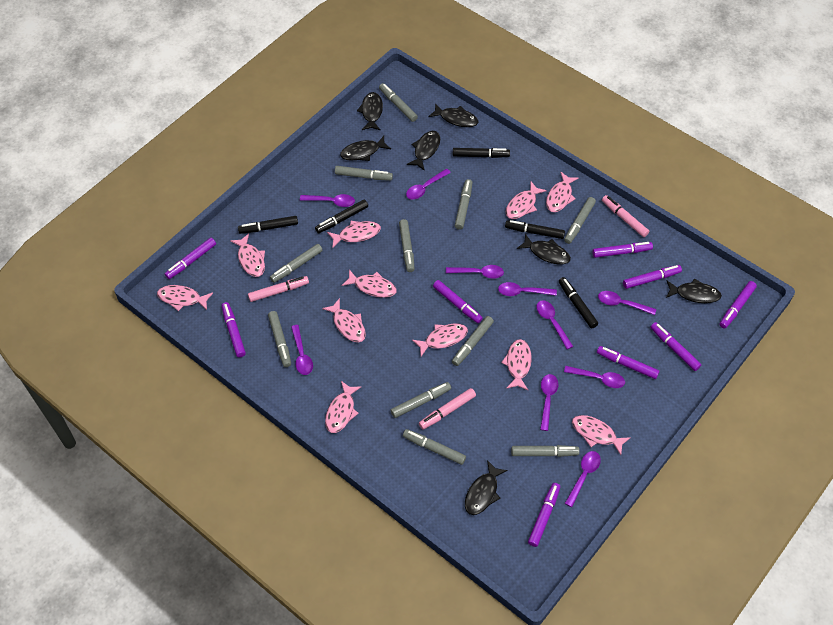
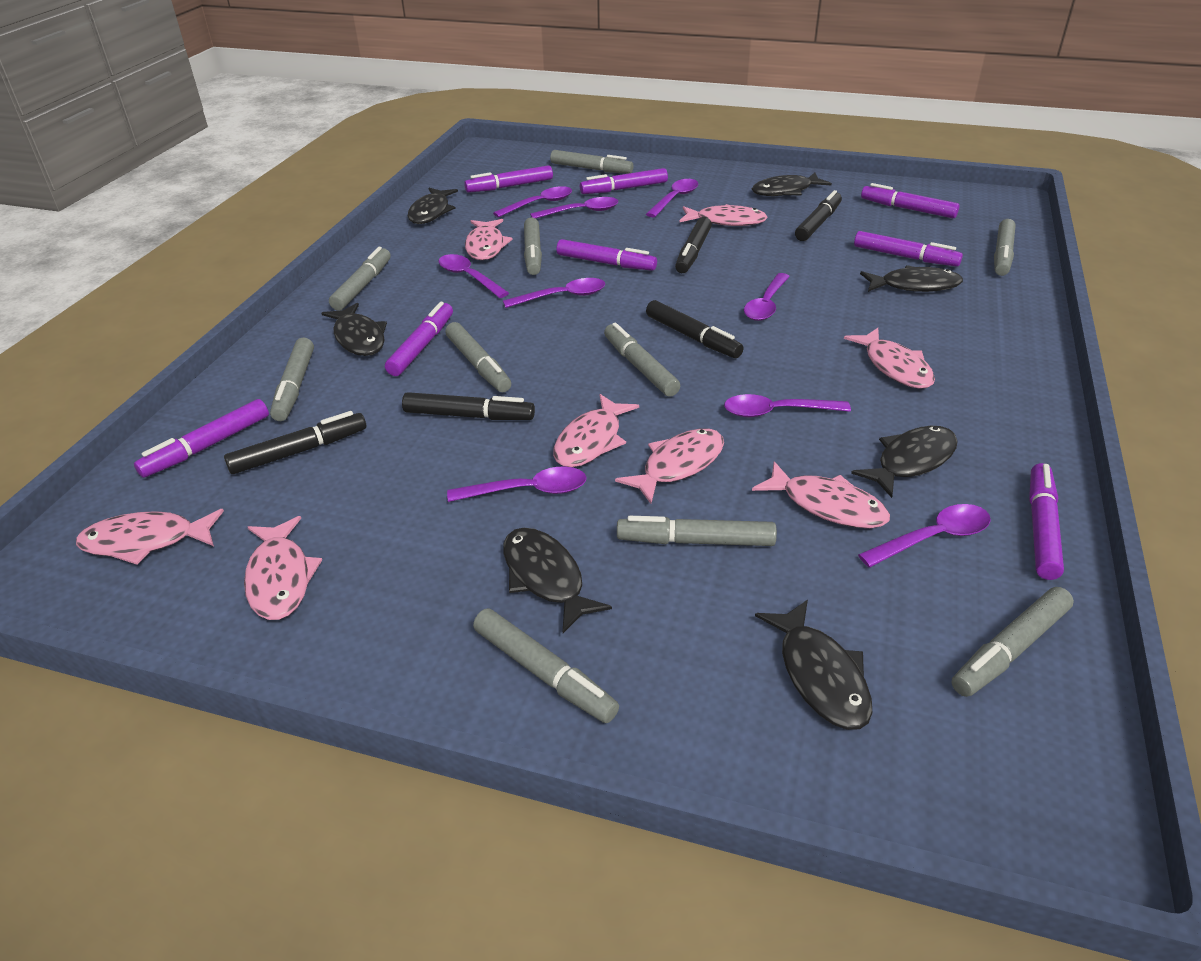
grey marker: 11 -> 10
pink fish: 11 -> 8
pink marker: 3 -> 0
purple marker: 9 -> 8
purple spoon: 10 -> 9

